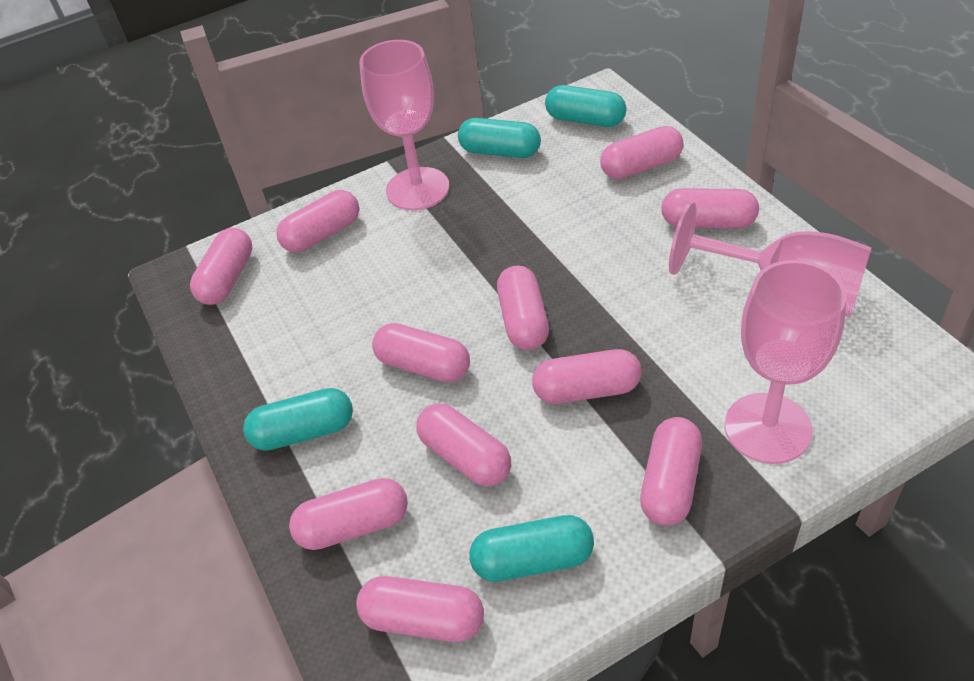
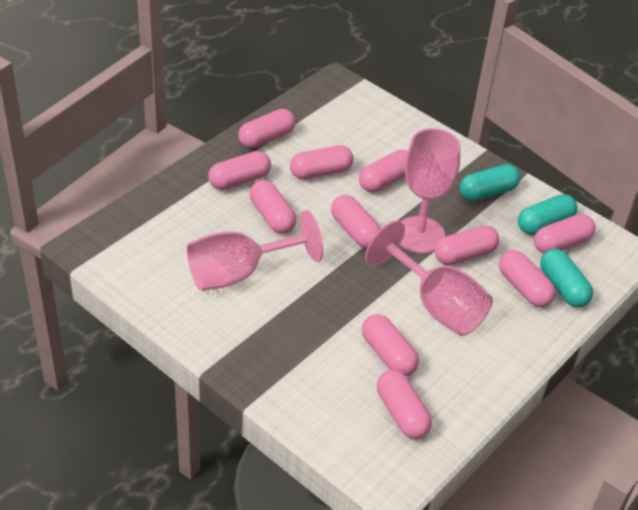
turquoise capsule: 4 -> 3

